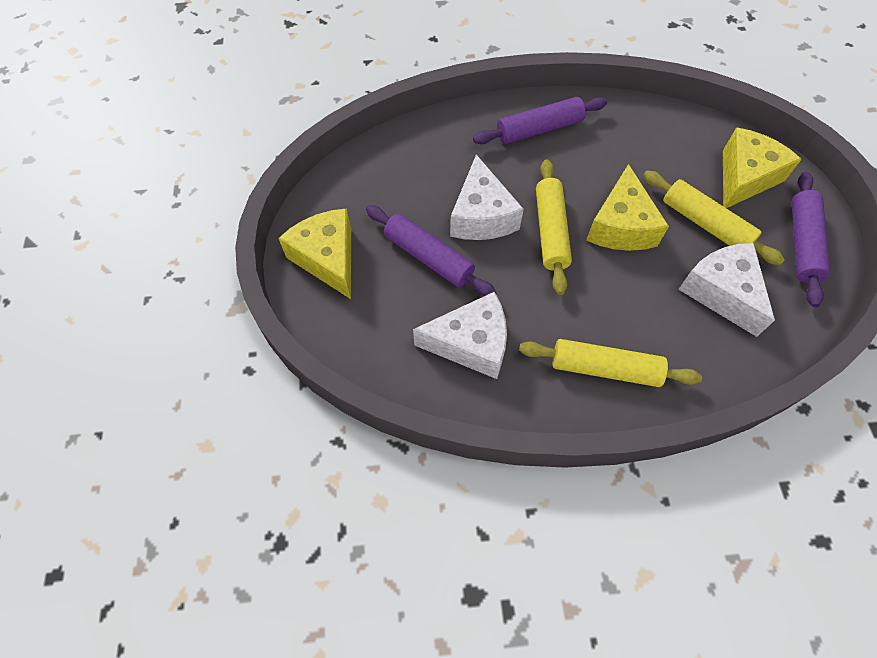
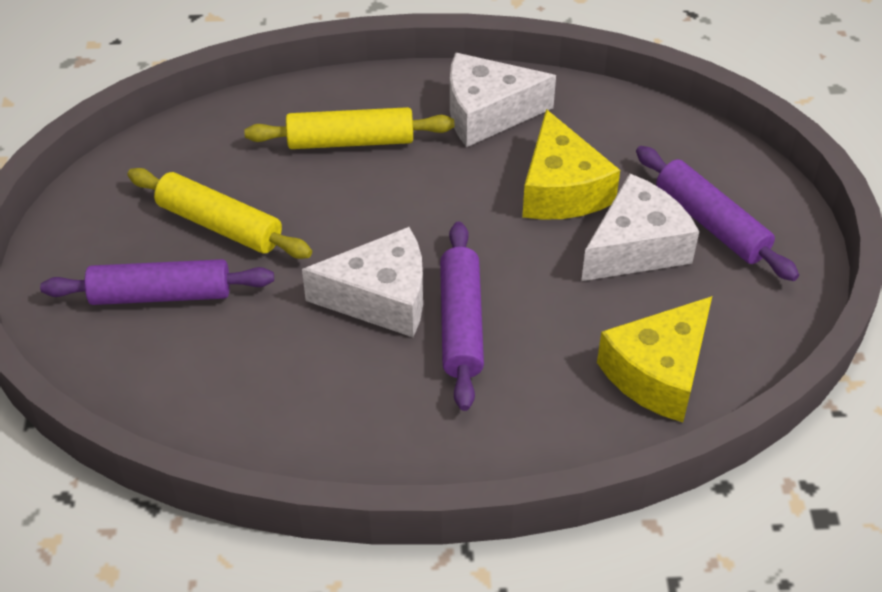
yellow cheese: 3 -> 2
yellow rolling pin: 3 -> 2

